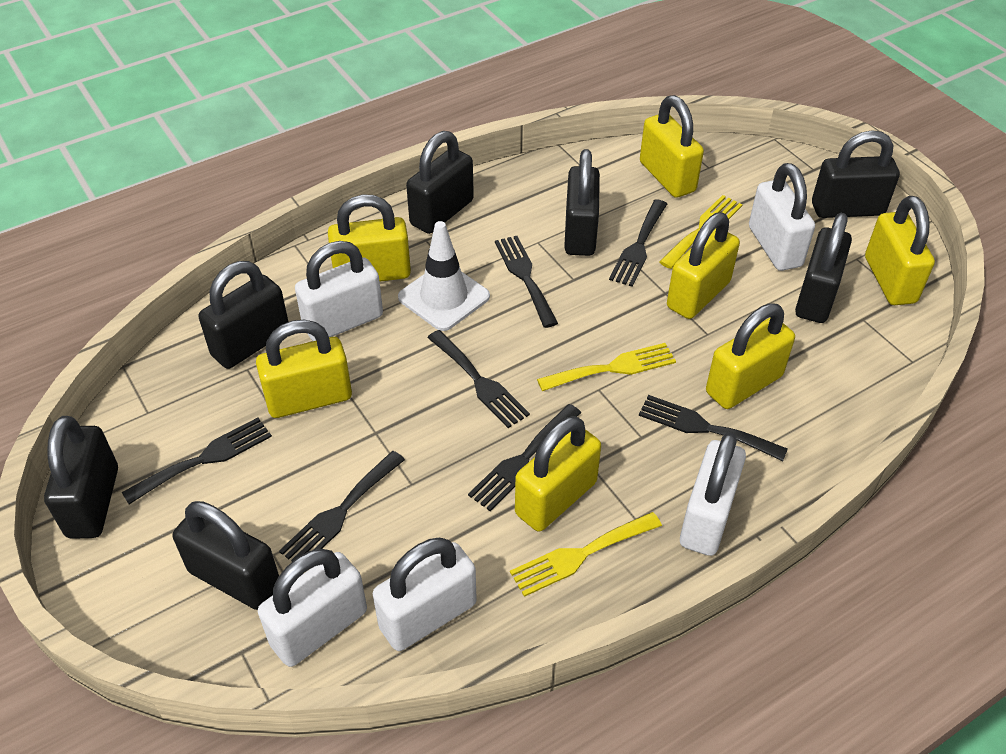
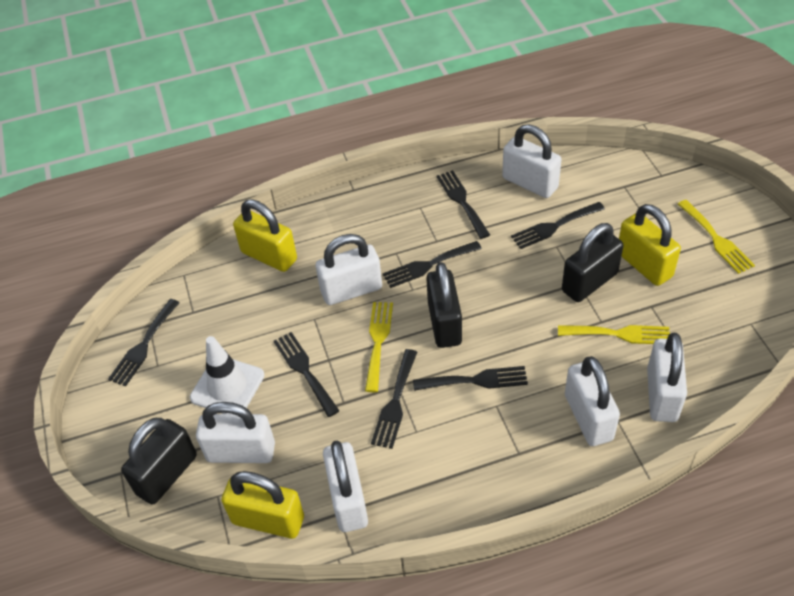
black padlock: 7 -> 3
white padlock: 5 -> 6
yellow padlock: 7 -> 3

